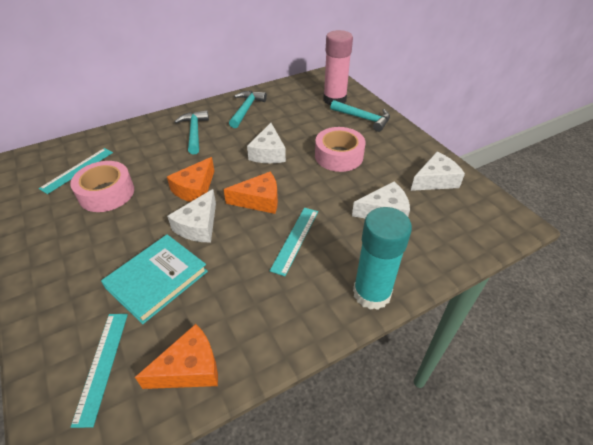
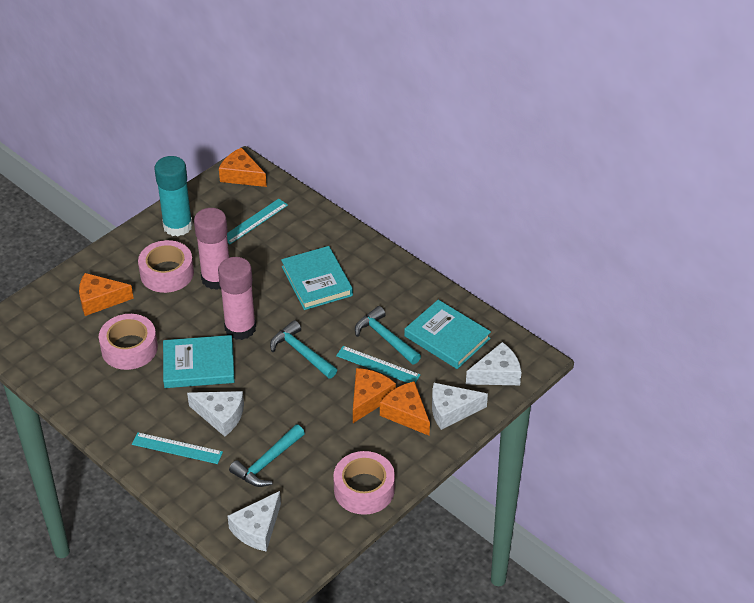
orange cheese: 3 -> 4
pink glue stick: 1 -> 2
pink tape: 2 -> 3
turquoise book: 1 -> 3

